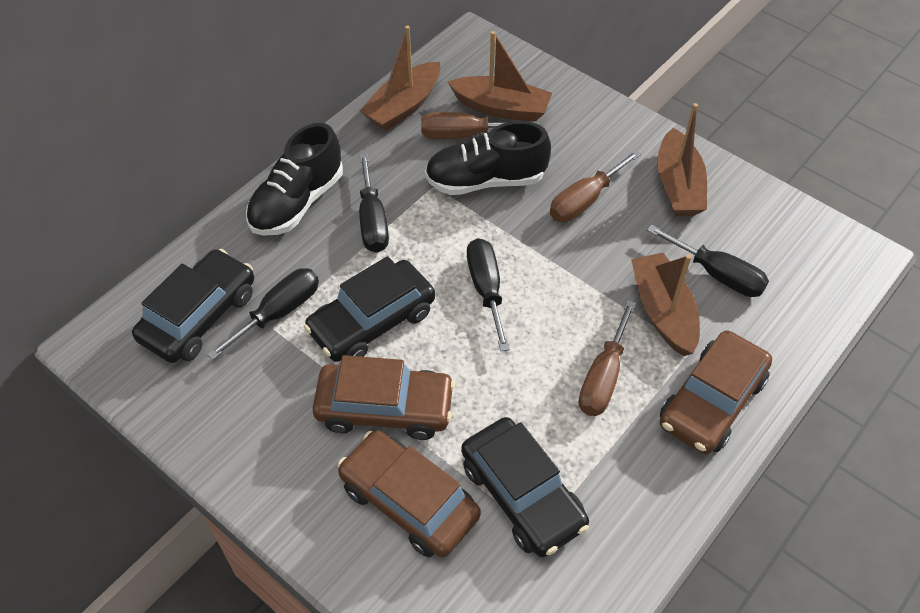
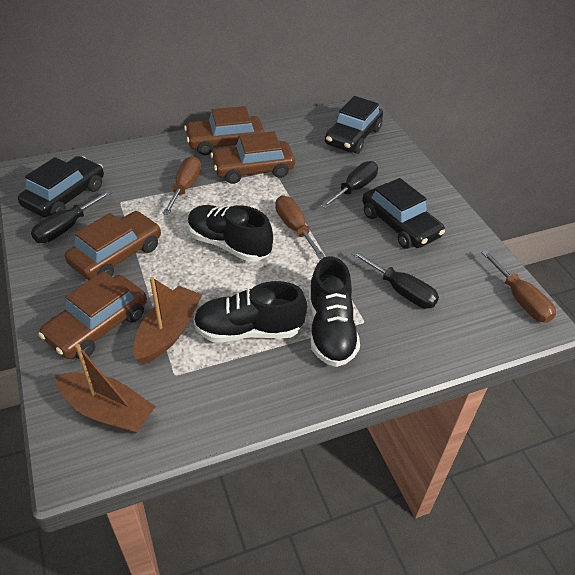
black screwdriver: 4 -> 3
black shoe: 2 -> 3
brown boat: 4 -> 2
brown car: 3 -> 4

